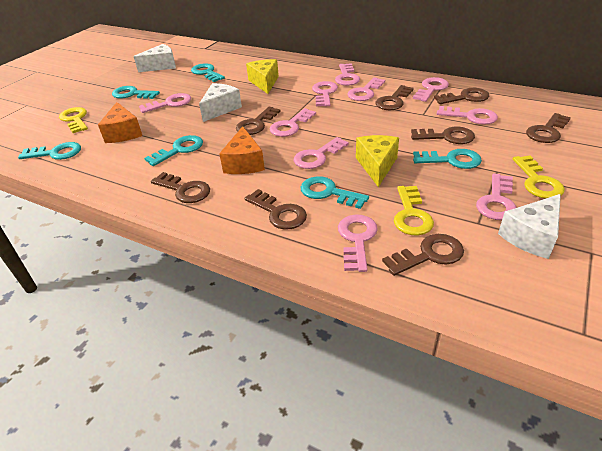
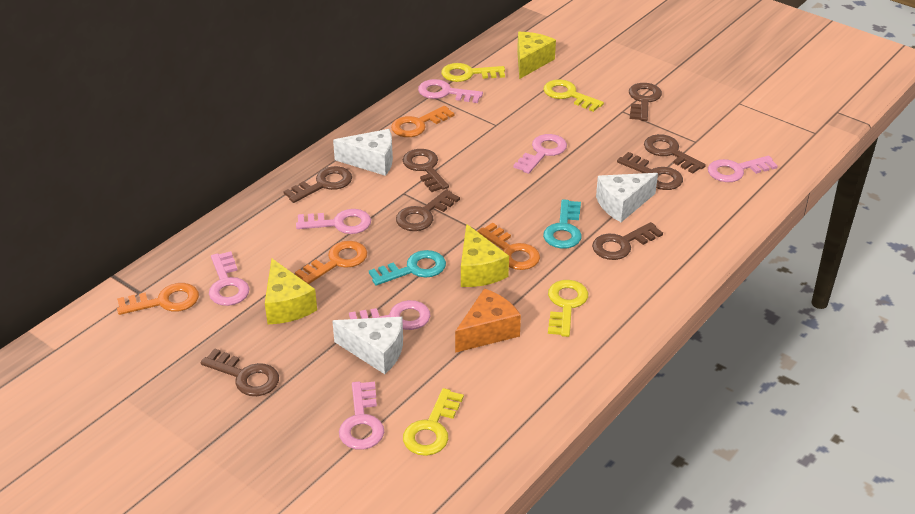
orange cheese: 2 -> 1
orange key: 0 -> 4
pink key: 10 -> 7
turquoise key: 6 -> 2
yellow cheese: 2 -> 3
yellow key: 3 -> 4

